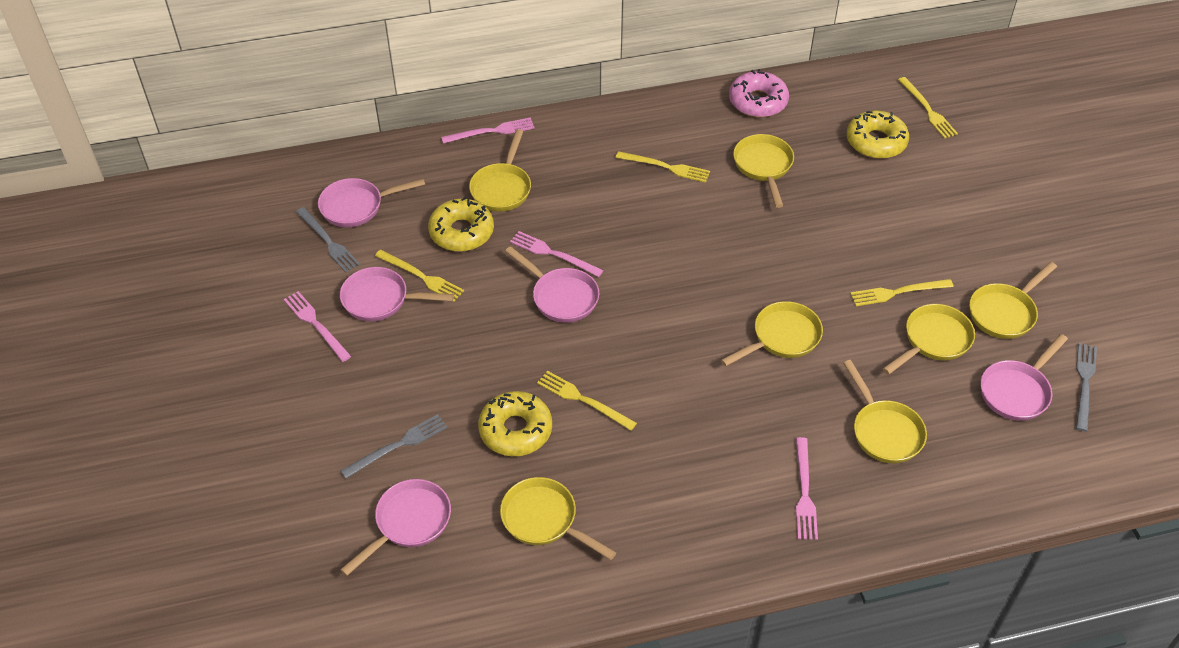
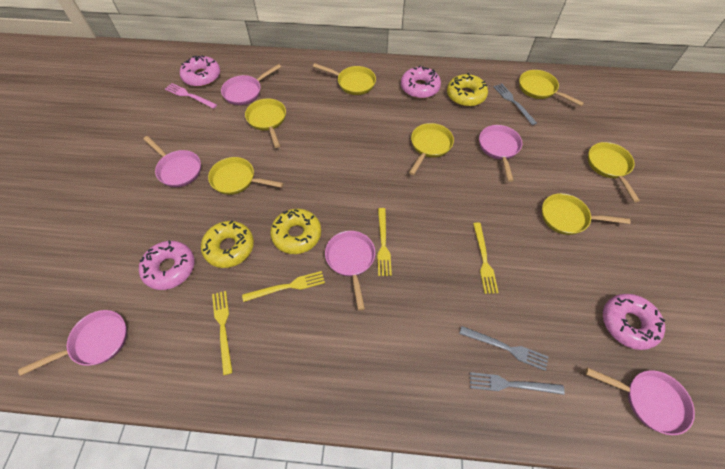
pink donut: 1 -> 4
pink fork: 4 -> 1
pink pan: 5 -> 6
yellow fork: 5 -> 4

